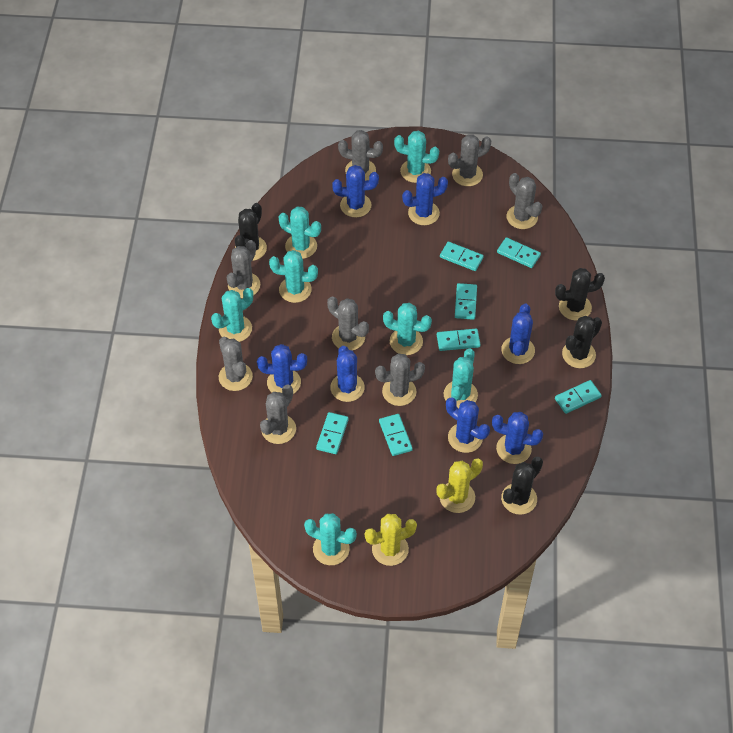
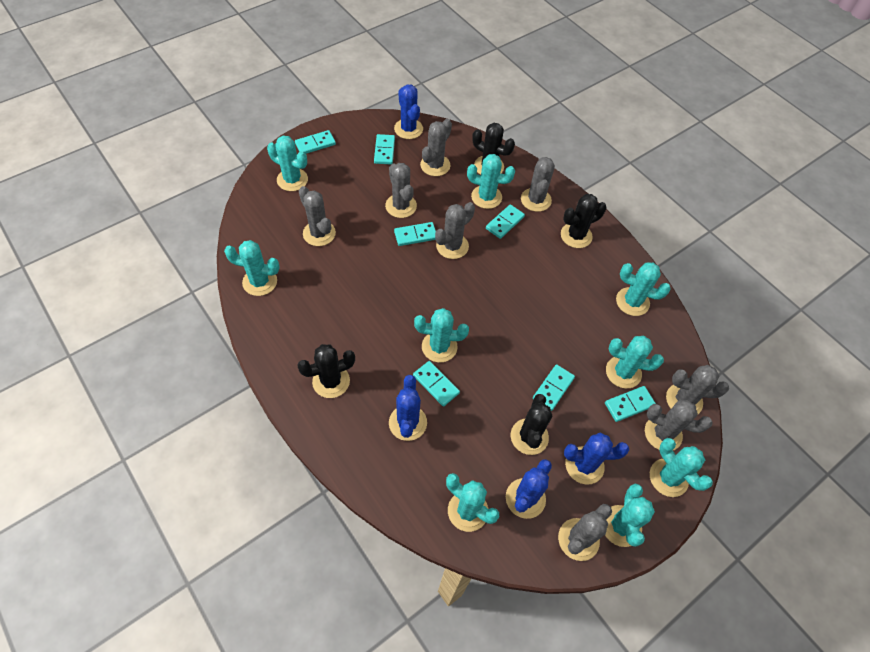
blue cactus: 7 -> 4
turquoise cactus: 7 -> 9
yellow cactus: 2 -> 0

